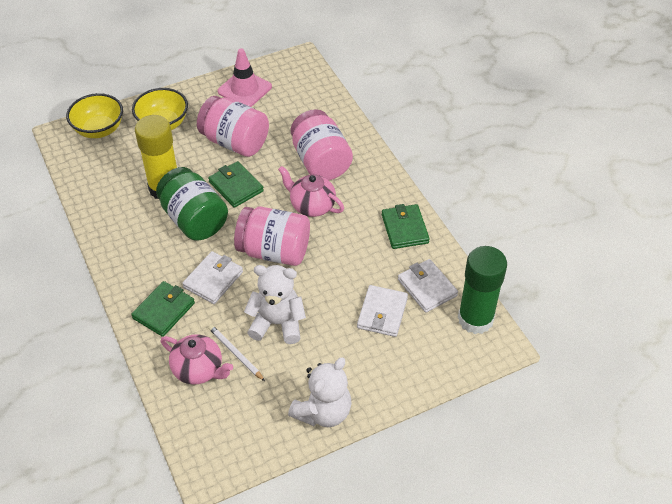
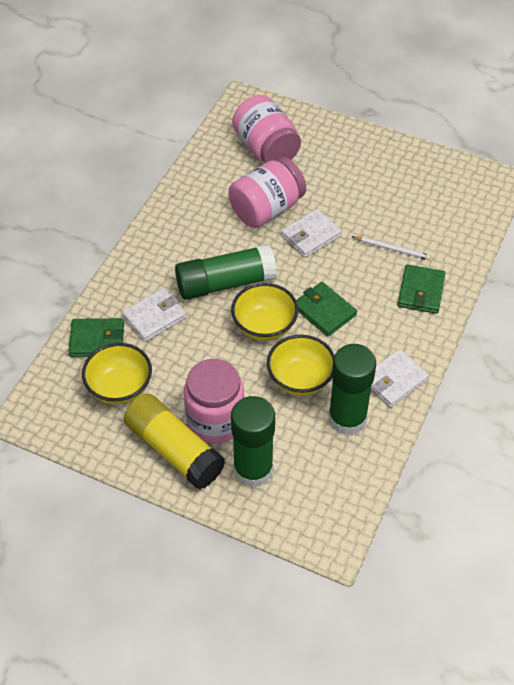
green glue stick: 1 -> 3
green jar: 1 -> 0
pink teapot: 2 -> 0
pink traffic cone: 1 -> 0
white teddy bear: 2 -> 0
yellow bowl: 2 -> 3

